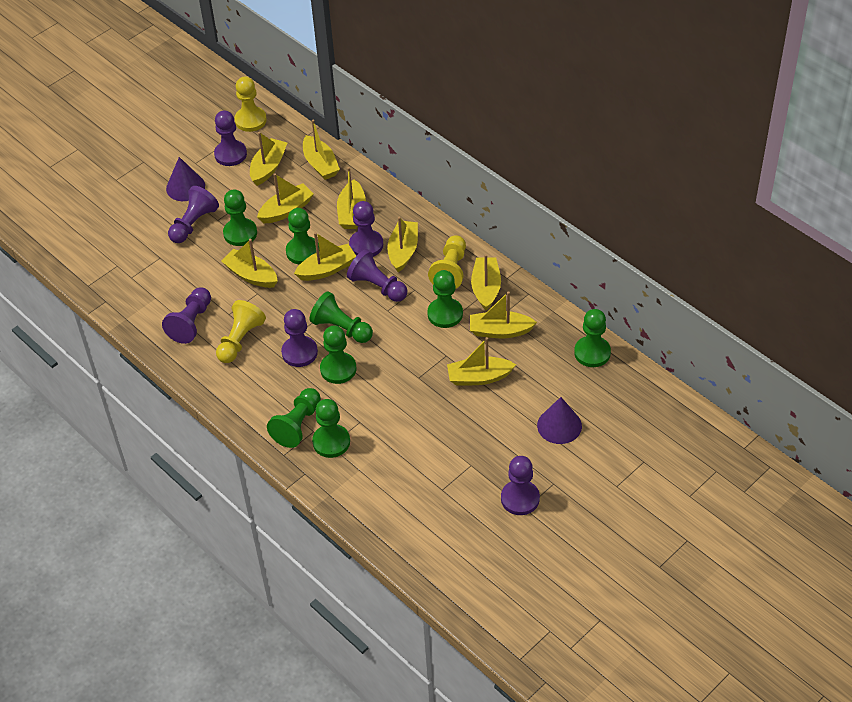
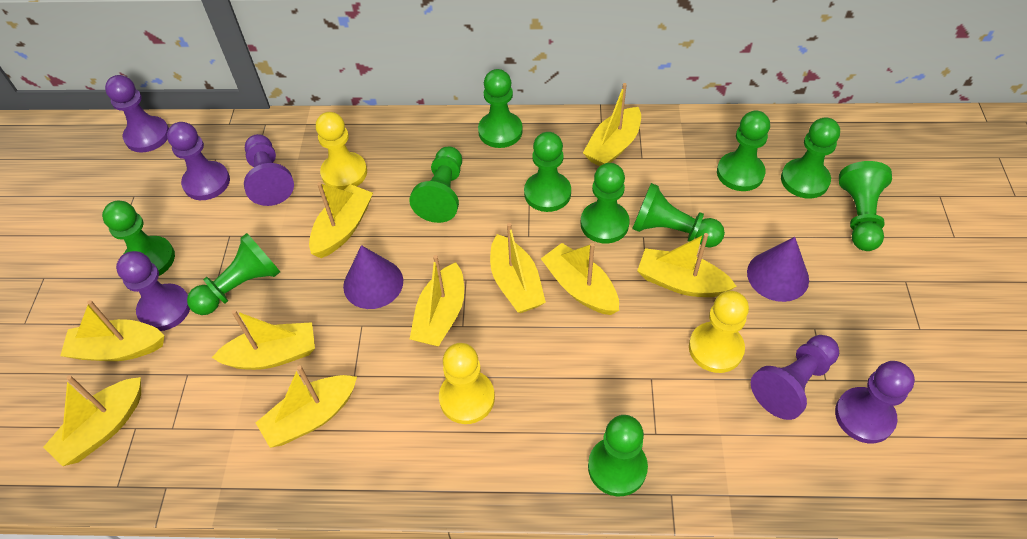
green pawn: 8 -> 11
purple pawn: 7 -> 6

